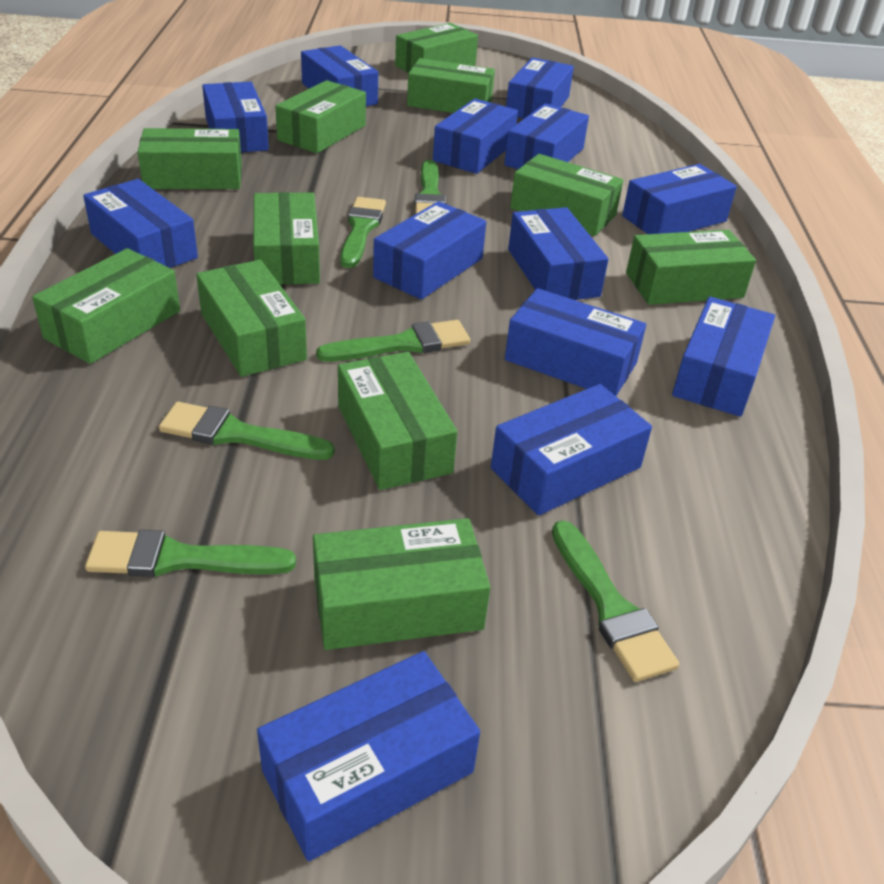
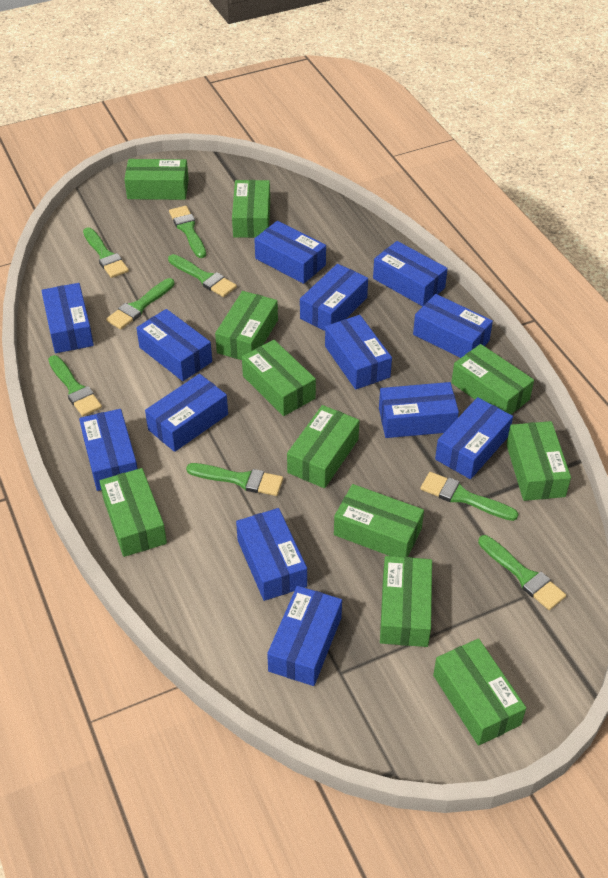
green brush: 6 -> 8

